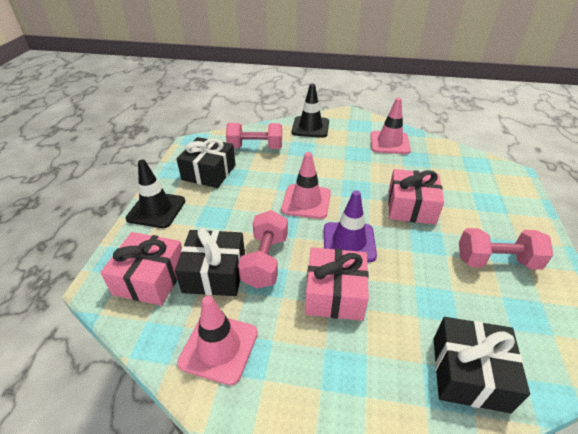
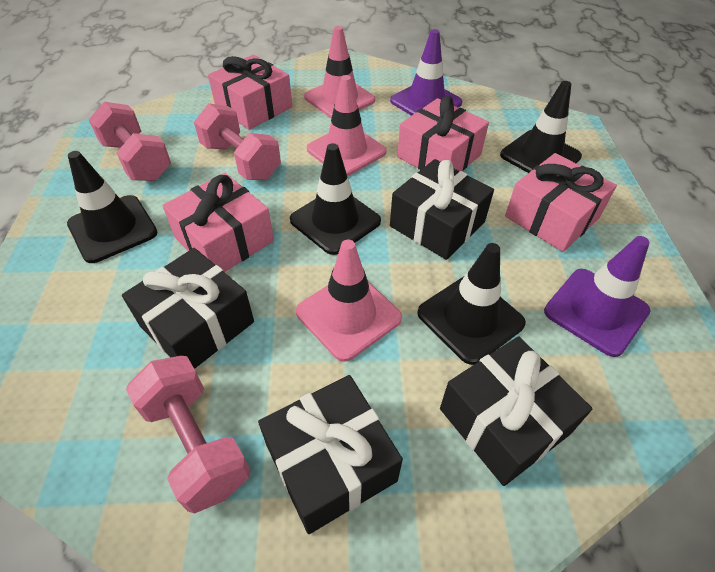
black gift: 3 -> 4
black traffic cone: 2 -> 4
pink gift: 3 -> 4
purple traffic cone: 1 -> 2

